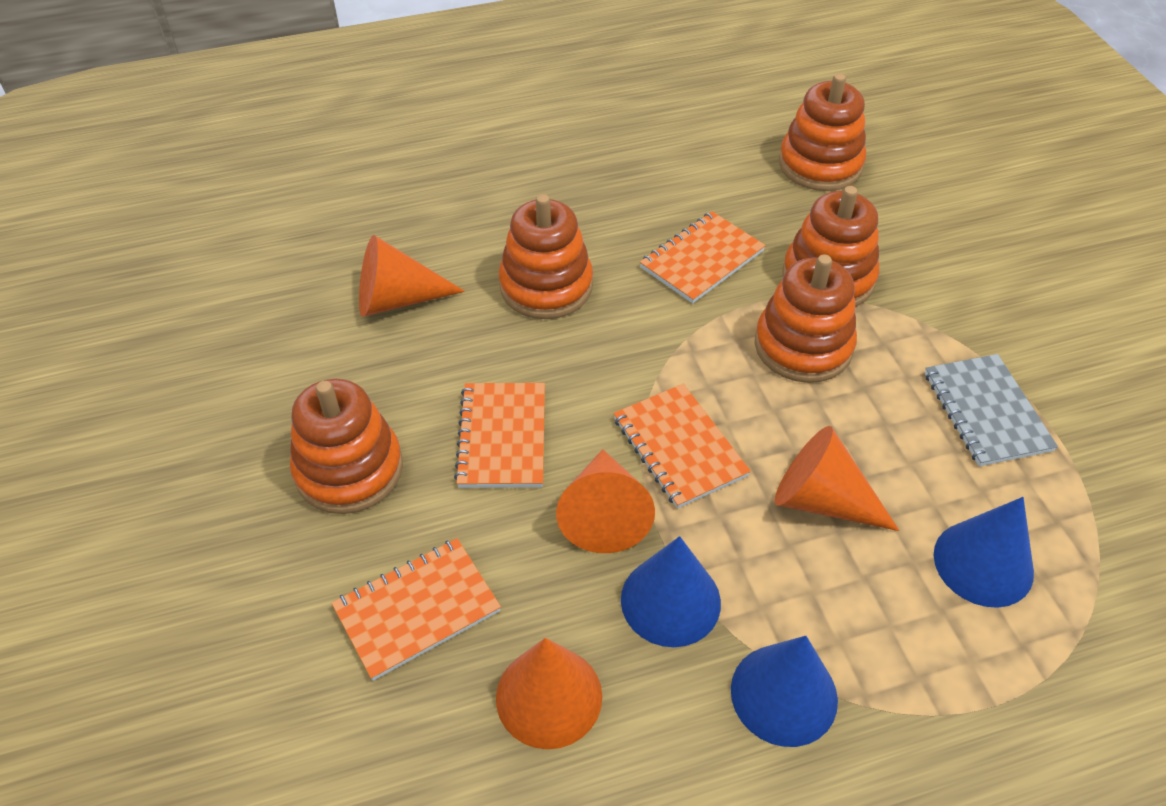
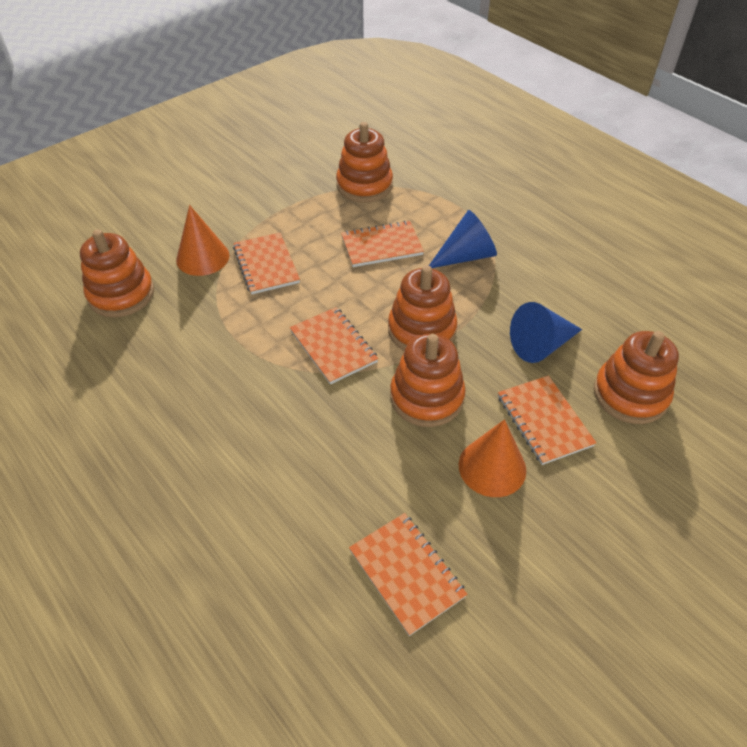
blue cone: 3 -> 2
grey notebook: 1 -> 0
orange cone: 4 -> 2
orange notebook: 4 -> 5

